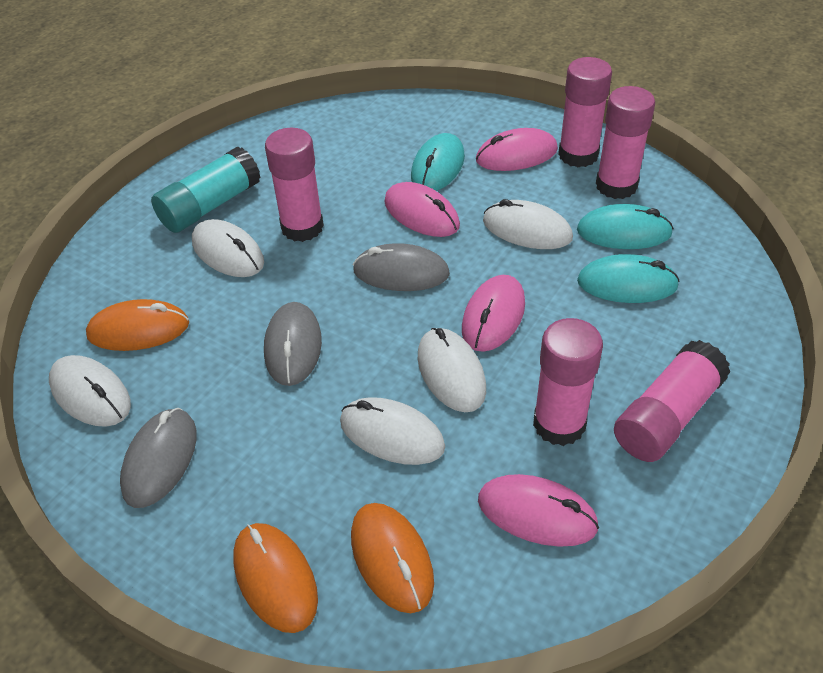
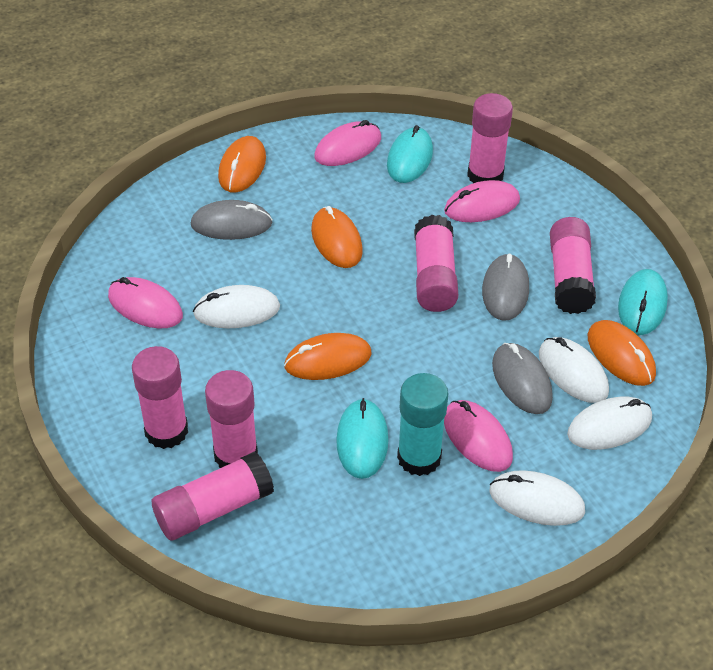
orange mouse: 3 -> 4
pink glue stick: 5 -> 6
white mouse: 5 -> 4

